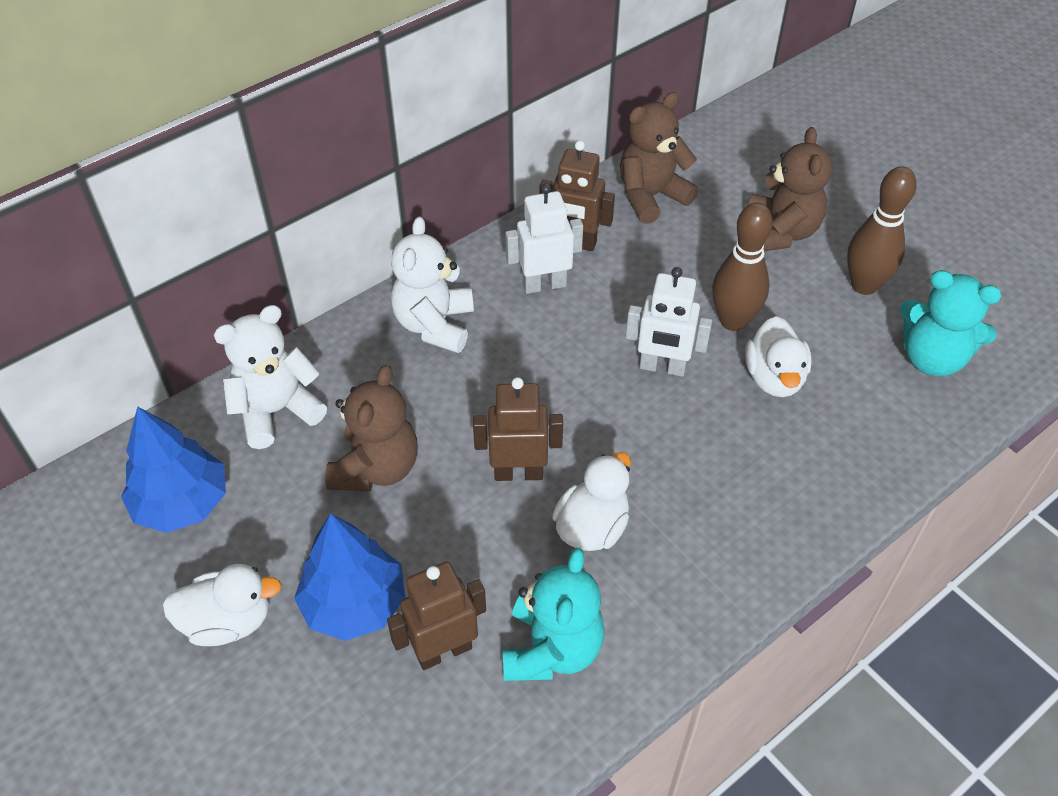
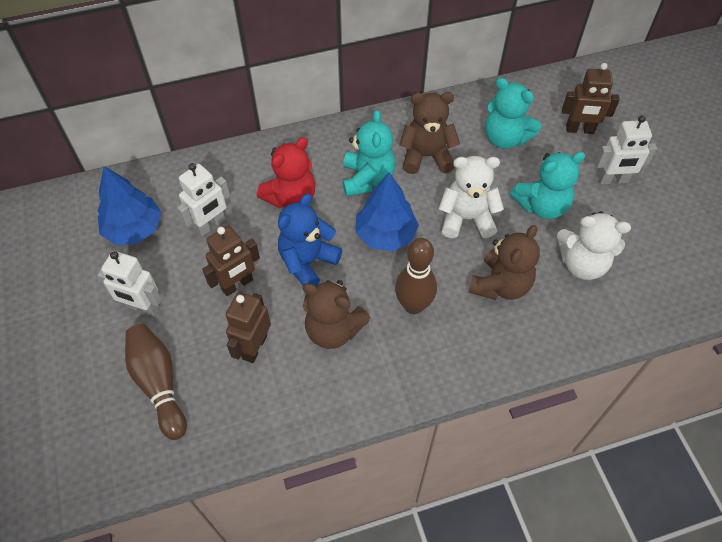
blue teddy bear: 0 -> 1
red teddy bear: 0 -> 1
turquoise teddy bear: 2 -> 3
white duck: 3 -> 0
white robot: 2 -> 3

